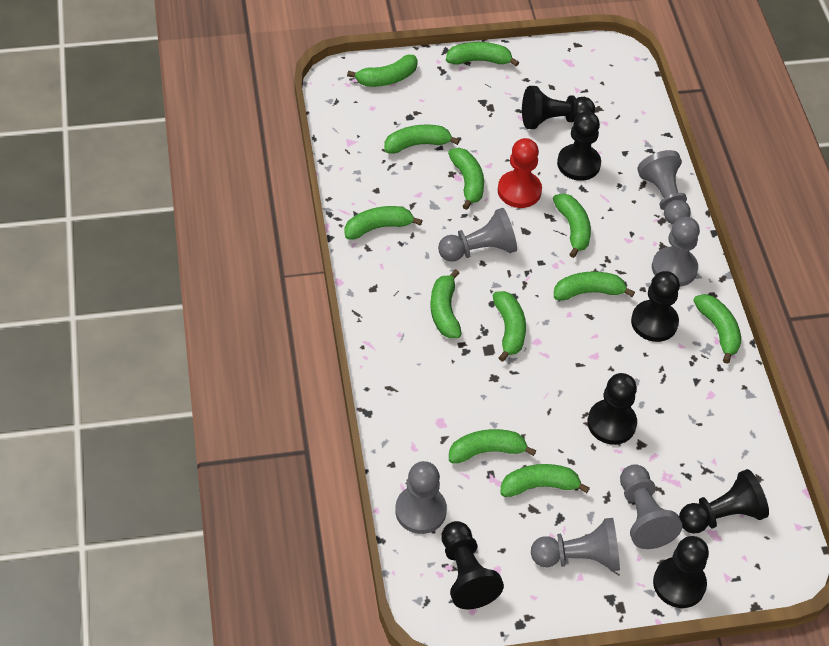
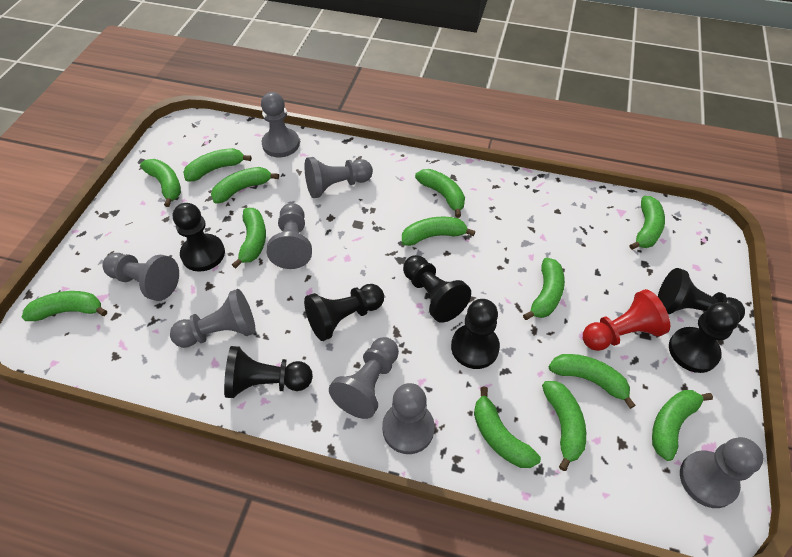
green banana: 12 -> 13
grey pawn: 6 -> 8

